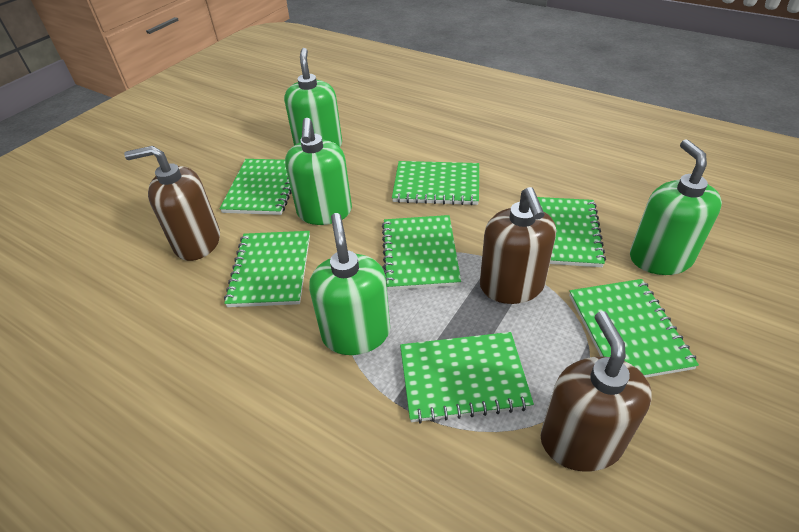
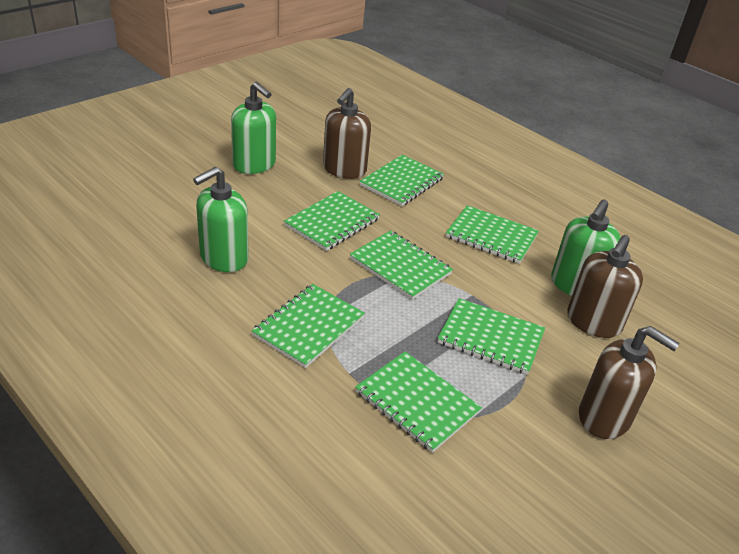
green soap dispenser: 4 -> 3

